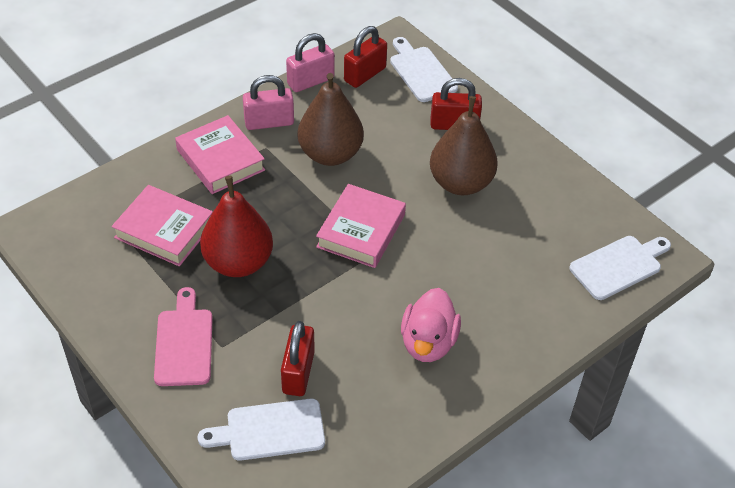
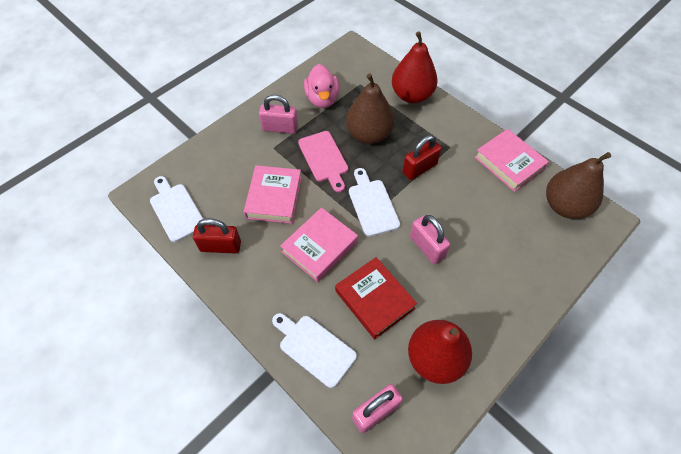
pink padlock: 2 -> 3
red book: 0 -> 1
red padlock: 3 -> 2
red pear: 1 -> 2

